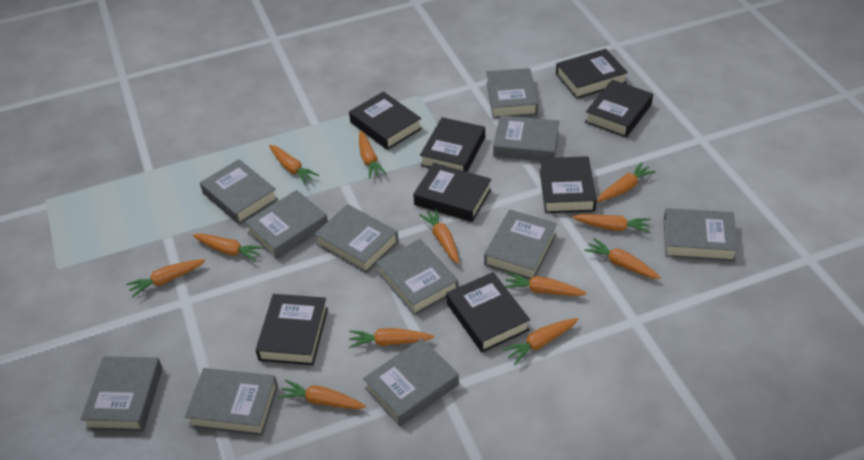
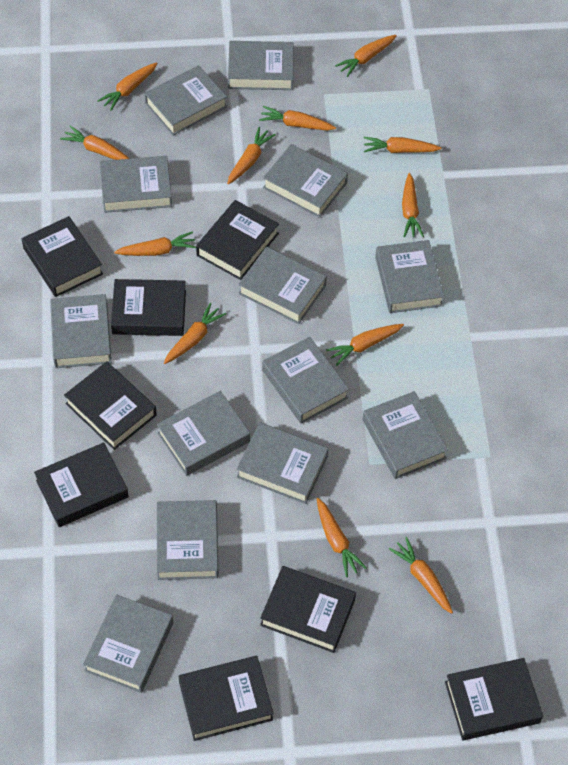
grey book: 11 -> 13

